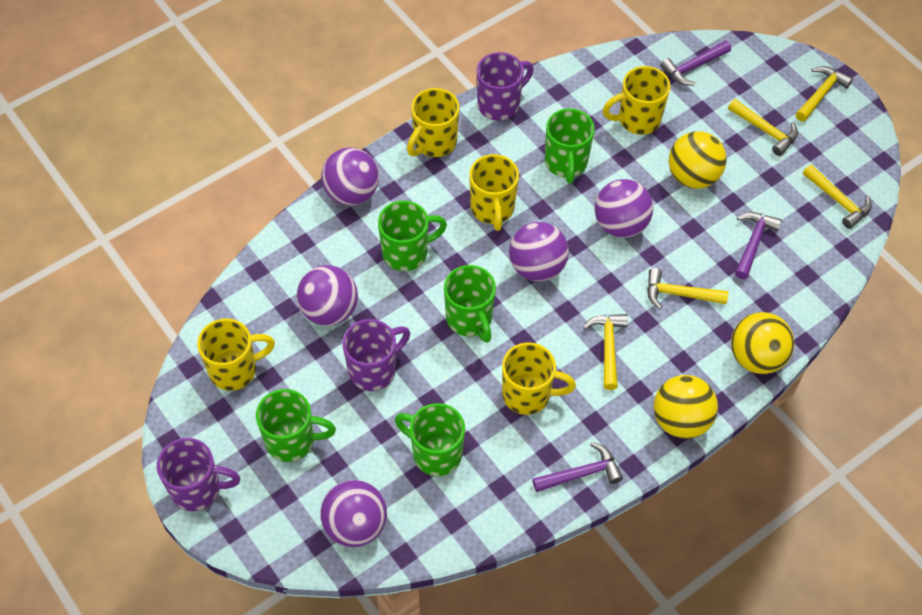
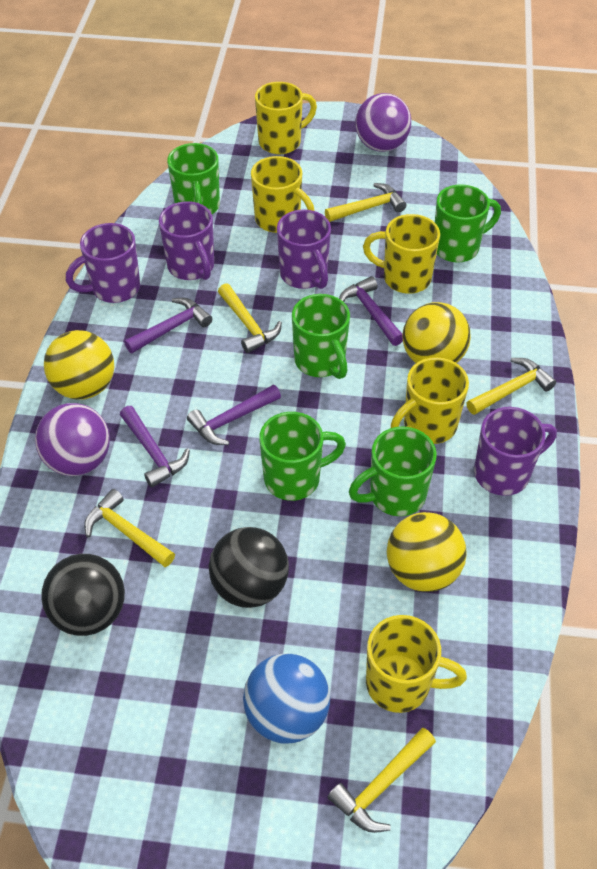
black ball: 0 -> 2
blue ball: 0 -> 1
purple ball: 5 -> 2
purple hammer: 3 -> 4
purple mug: 3 -> 4

